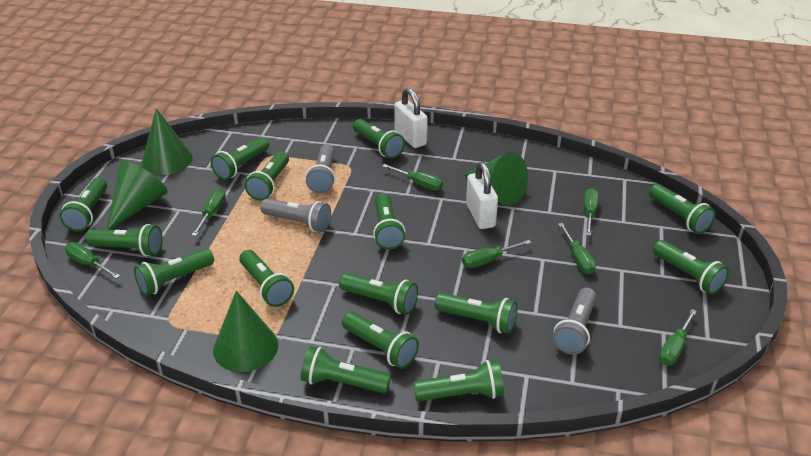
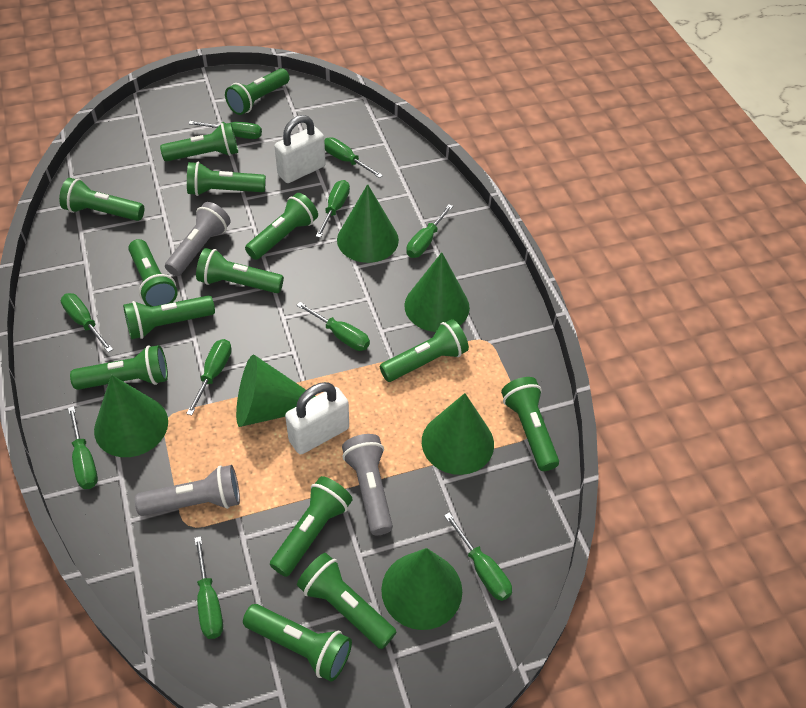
green cone: 4 -> 6
green flashlight: 15 -> 14
green screwdriver: 7 -> 10

